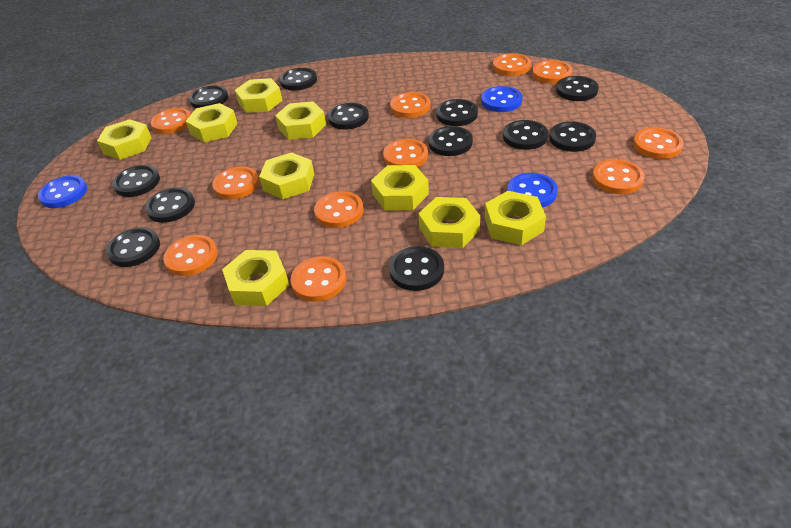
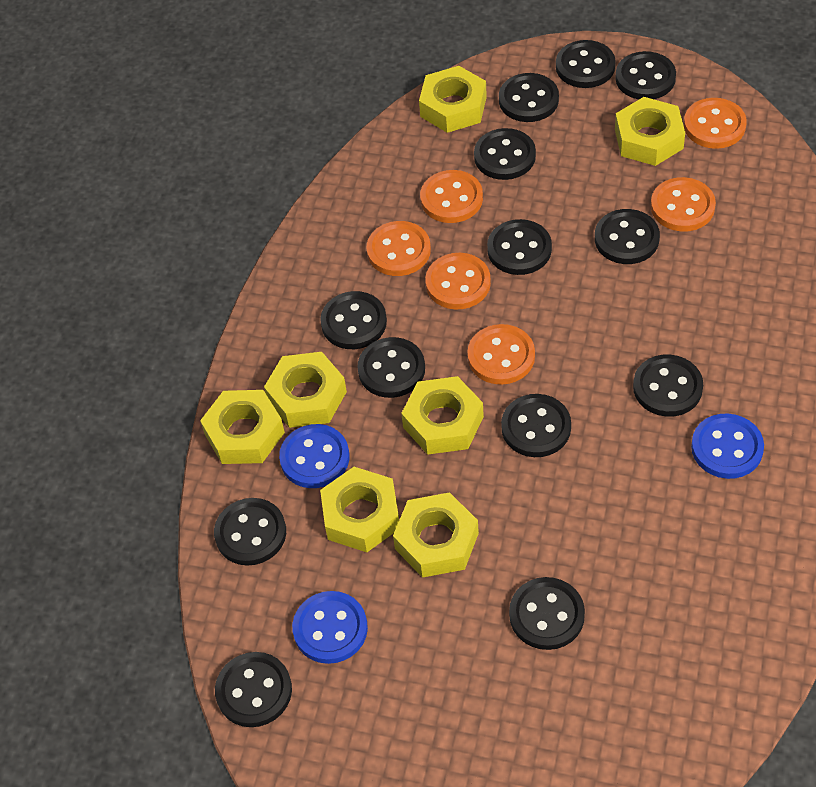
black button: 12 -> 13
orange button: 11 -> 6
yellow nut: 9 -> 7

